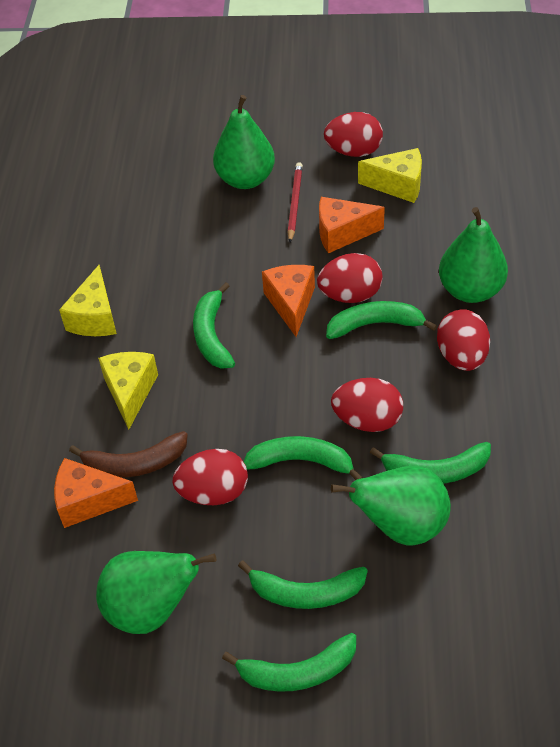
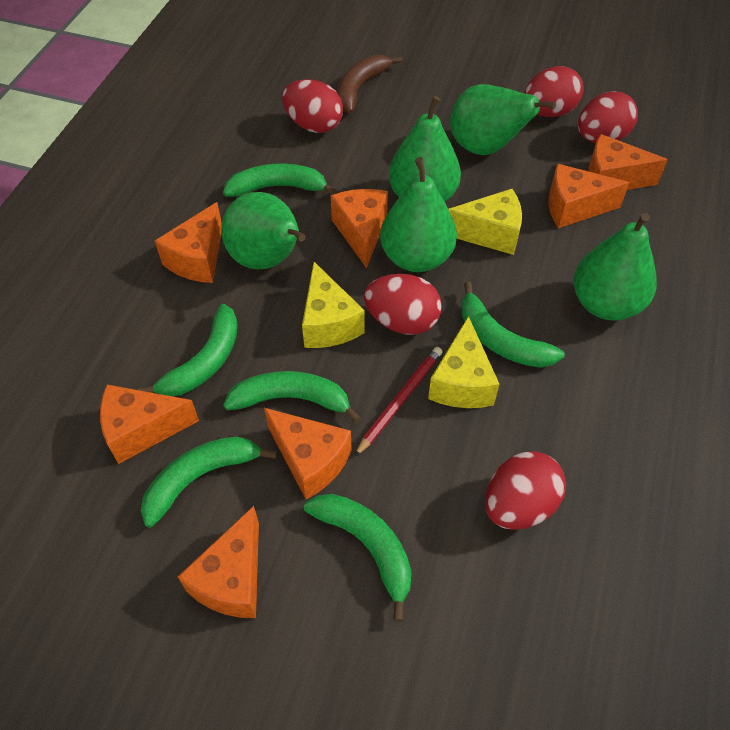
green pear: 4 -> 5
orange cheese: 3 -> 7

